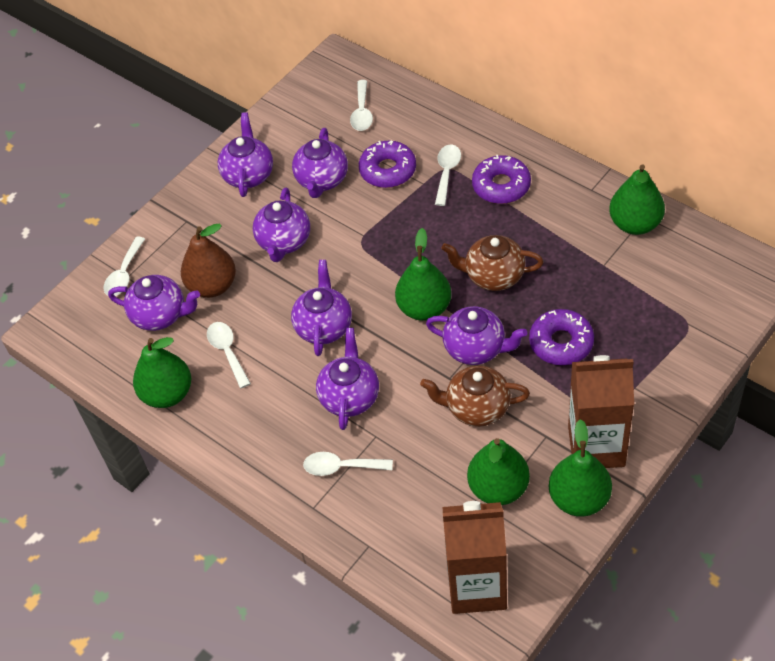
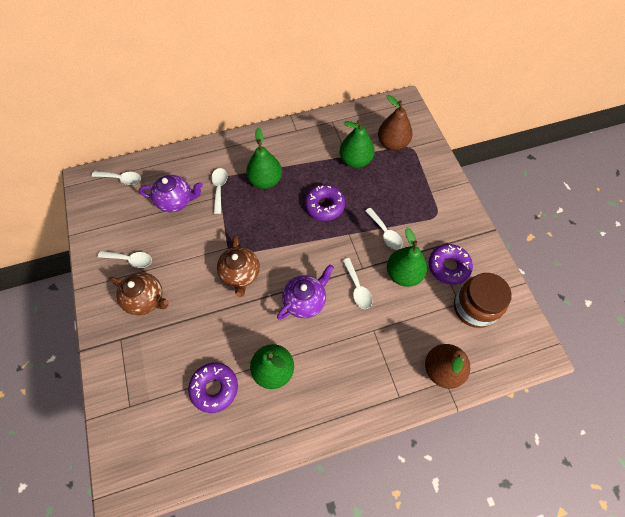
brown carton: 2 -> 0
brown jar: 0 -> 1
brown pear: 1 -> 2
green pear: 5 -> 4
purple teapot: 7 -> 2

